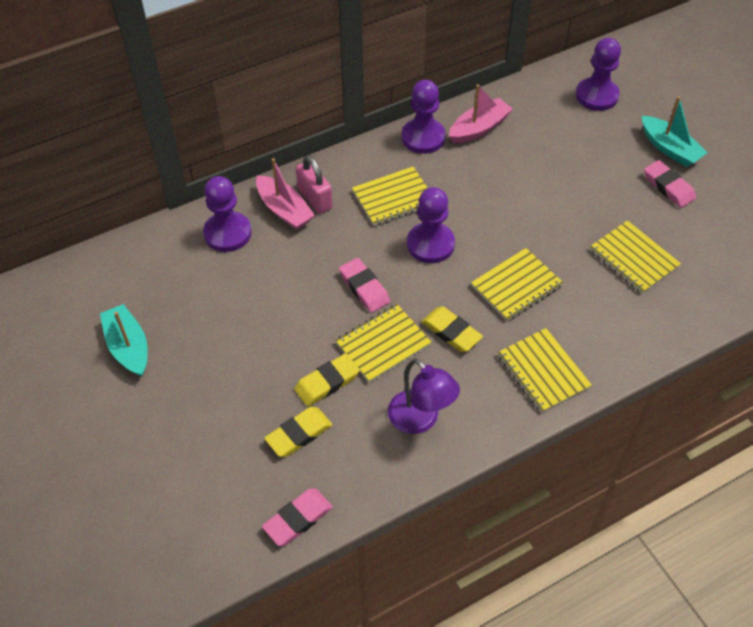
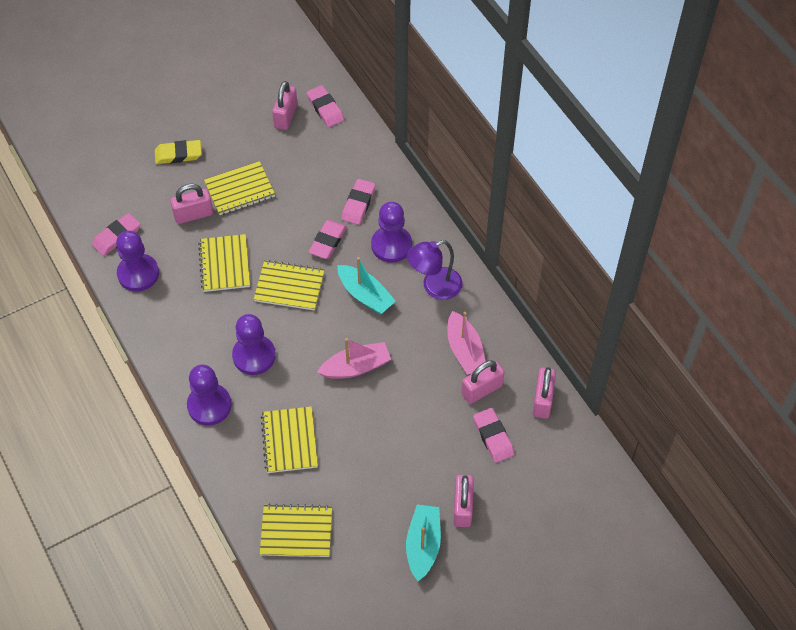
pink eraser: 3 -> 5
pink padlock: 1 -> 5
yellow eraser: 3 -> 1

